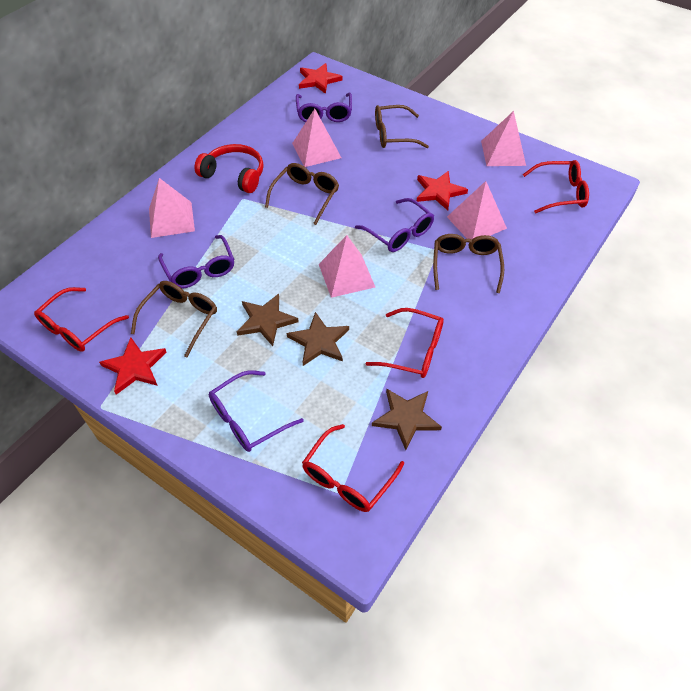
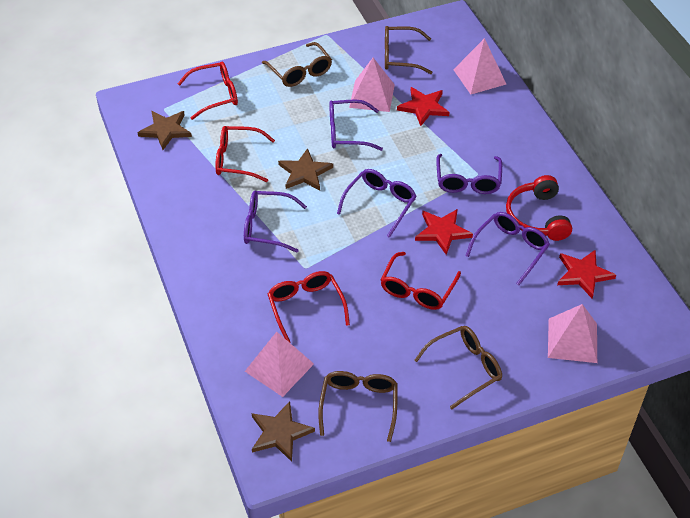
pink pyramid: 5 -> 4
purple glasses: 4 -> 5

